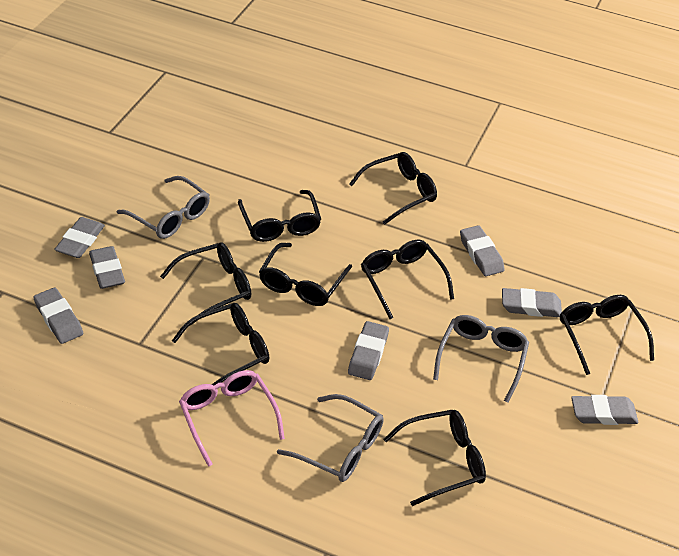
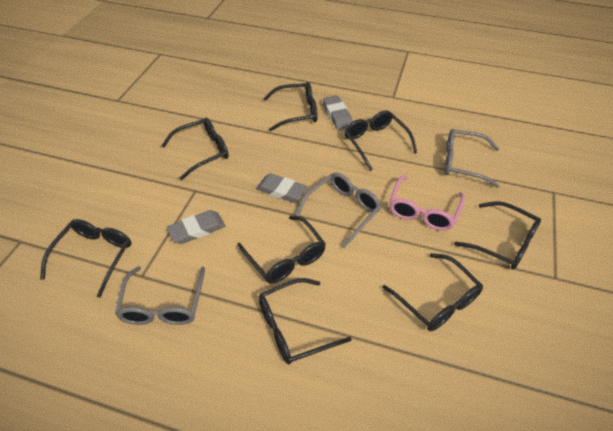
grey eraser: 7 -> 3

